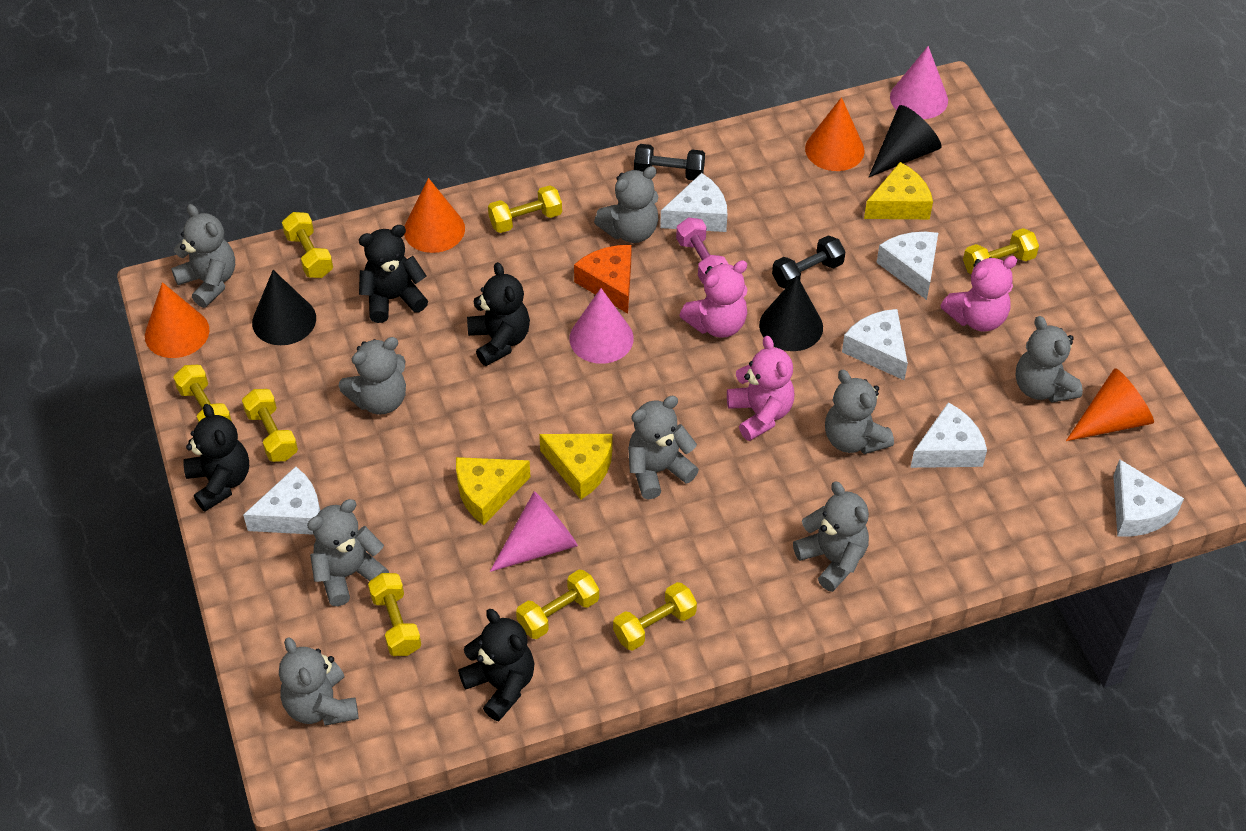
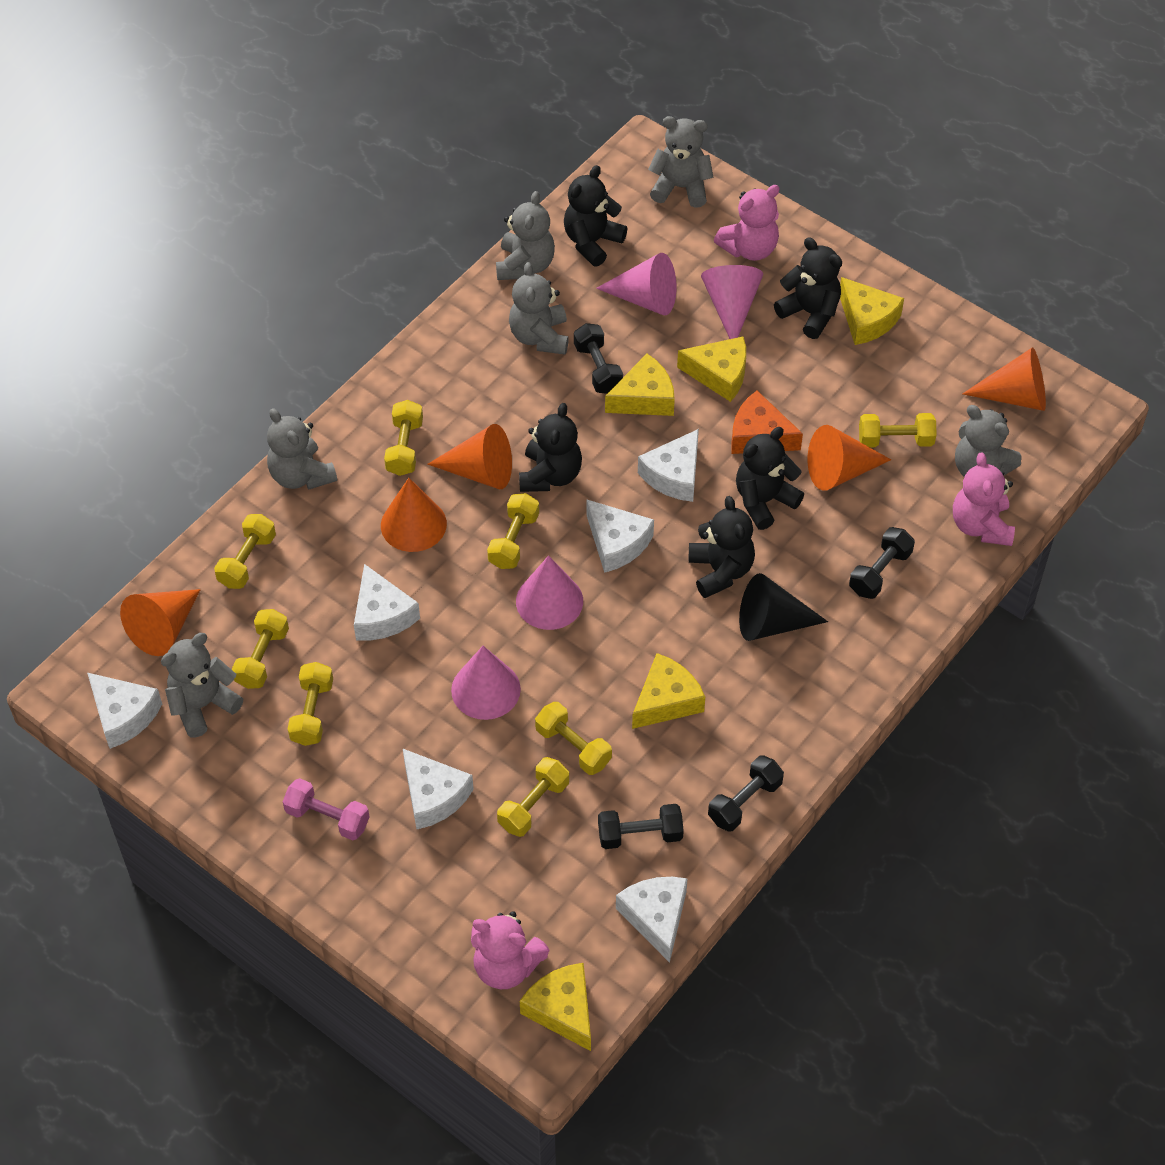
black cone: 3 -> 1
black dumbbell: 2 -> 4
black teddy bear: 4 -> 5
grey teddy bear: 9 -> 6
orange cone: 4 -> 5
pink cone: 3 -> 4
yellow cheese: 3 -> 5

